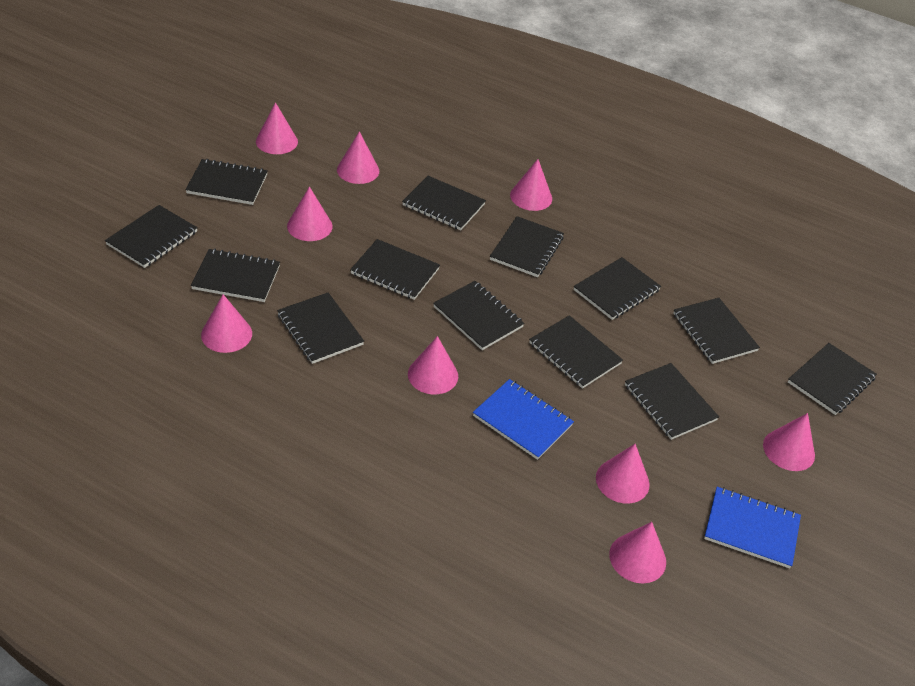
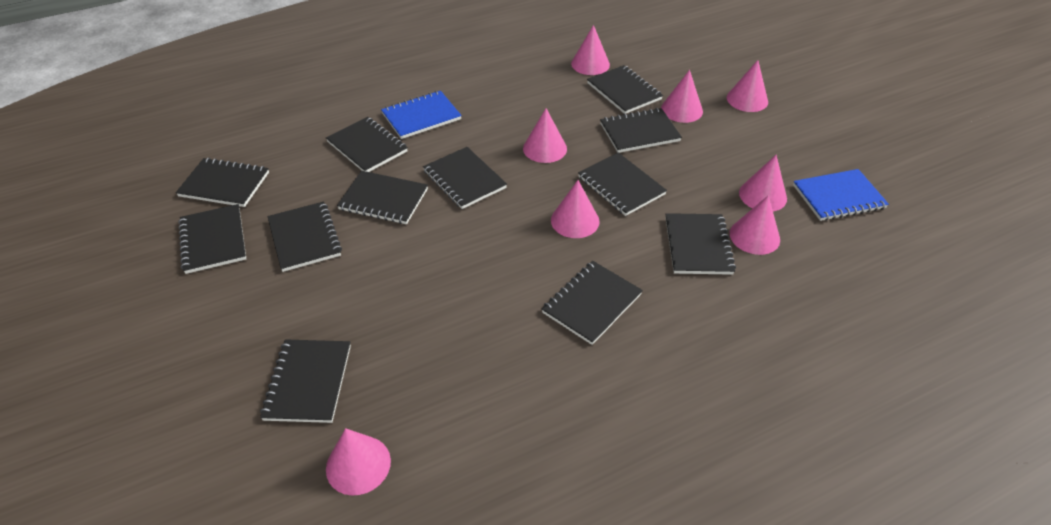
black notebook: 13 -> 12
pink cone: 9 -> 8

